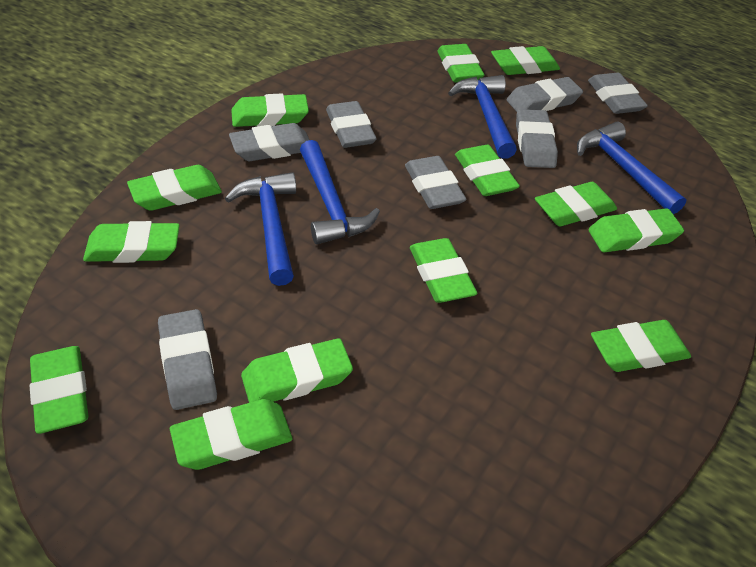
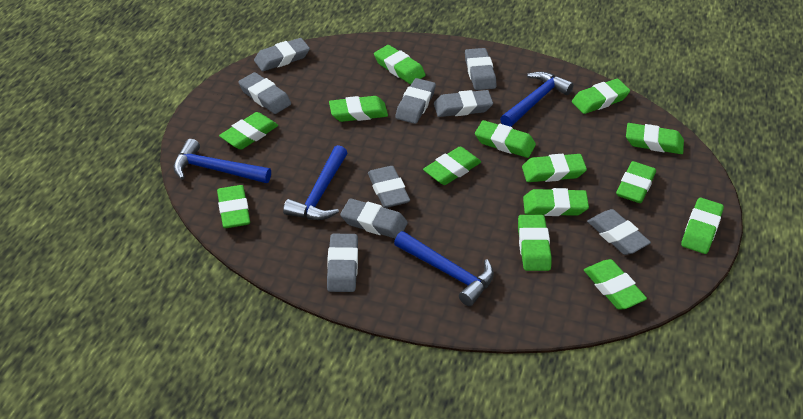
green eraser: 13 -> 14
grey eraser: 7 -> 9

